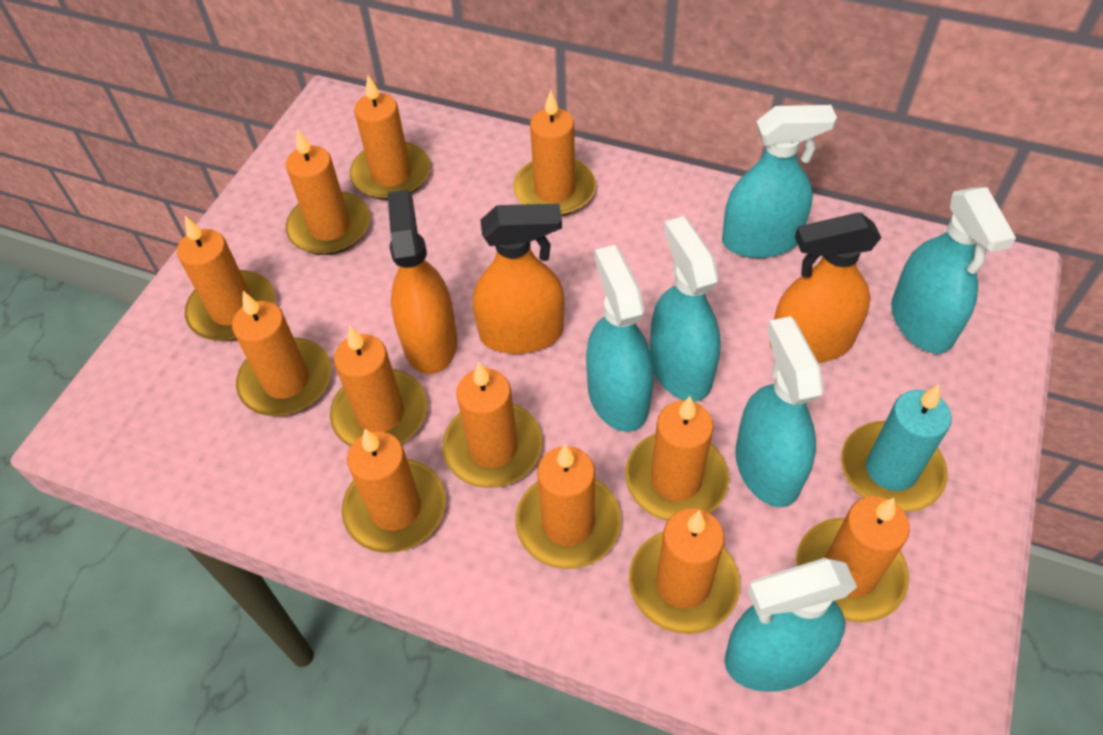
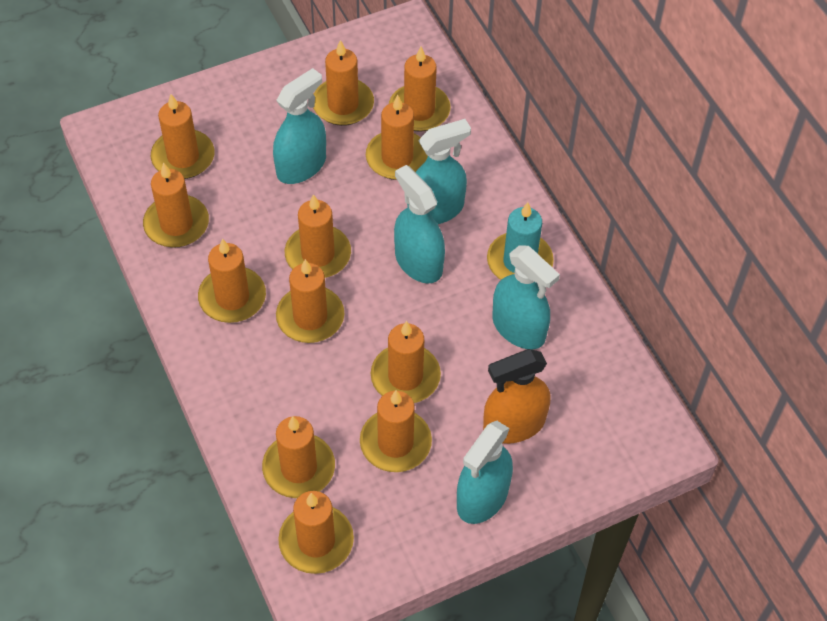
orange spray bottle: 3 -> 1
turquoise spray bottle: 6 -> 5

